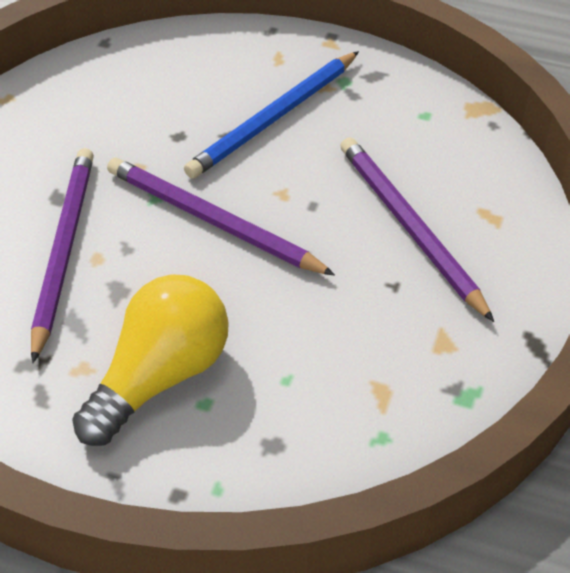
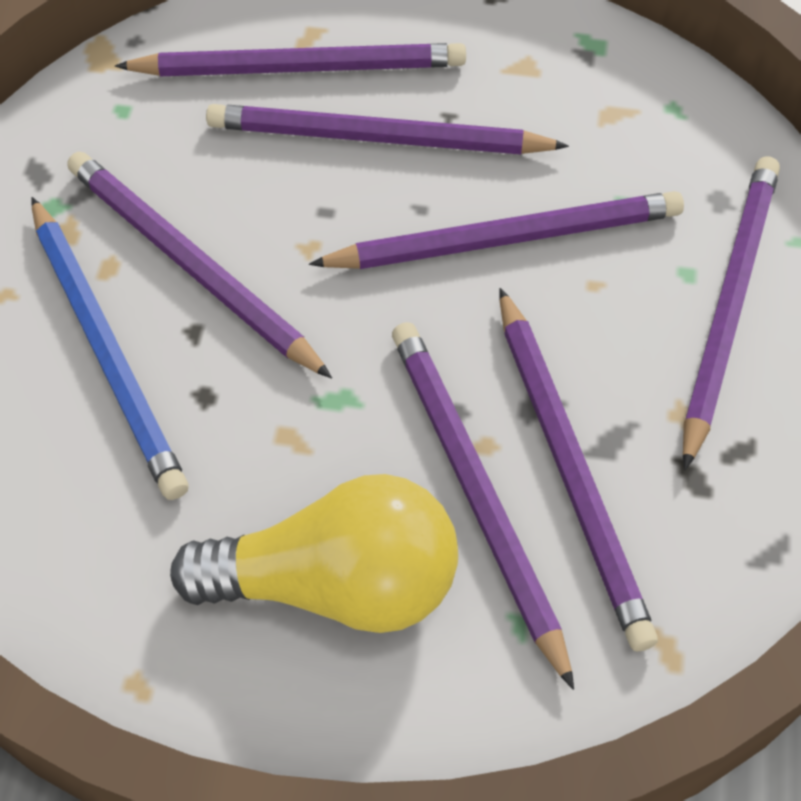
purple pencil: 3 -> 7

